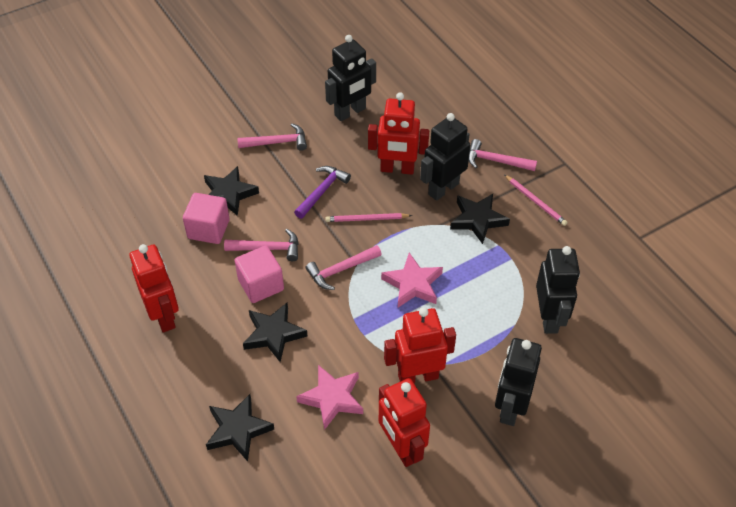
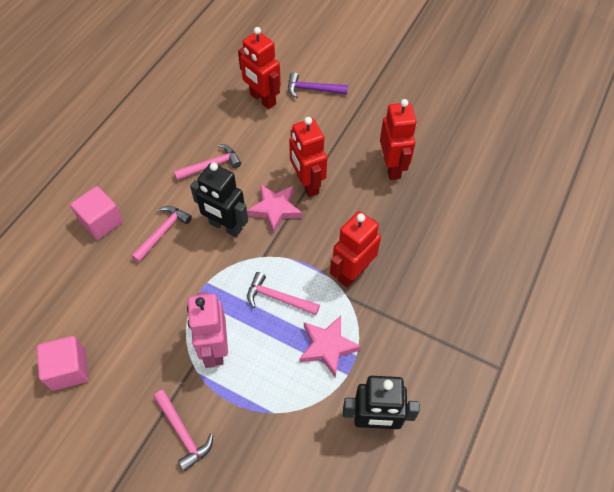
black robot: 4 -> 2
black star: 4 -> 0
pink pencil: 2 -> 0
pink robot: 0 -> 1

